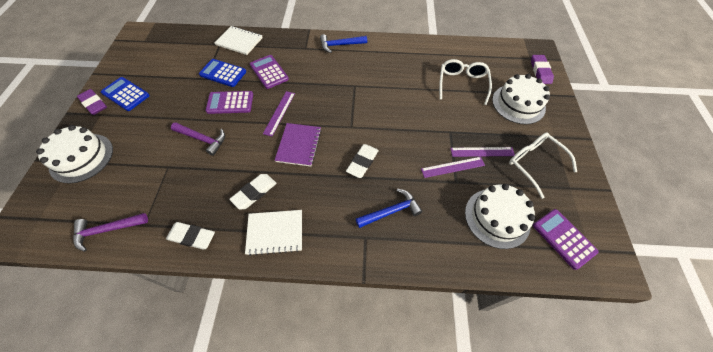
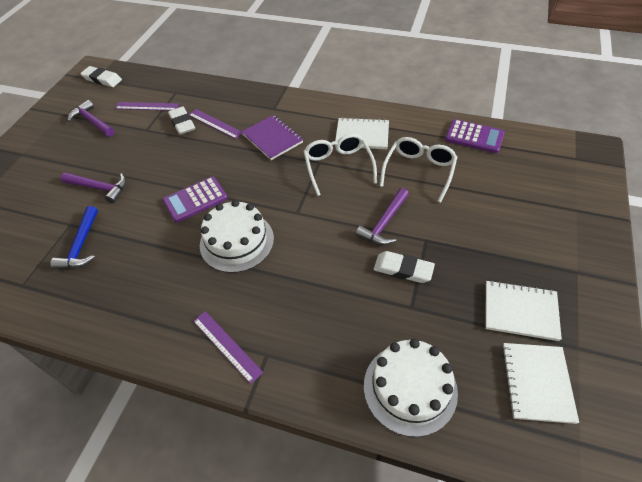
blue calculator: 2 -> 0
blue hammer: 2 -> 1
purple calculator: 3 -> 2
purple eraser: 2 -> 0
purple hammer: 2 -> 3
white cake: 3 -> 2
white notebook: 2 -> 3

